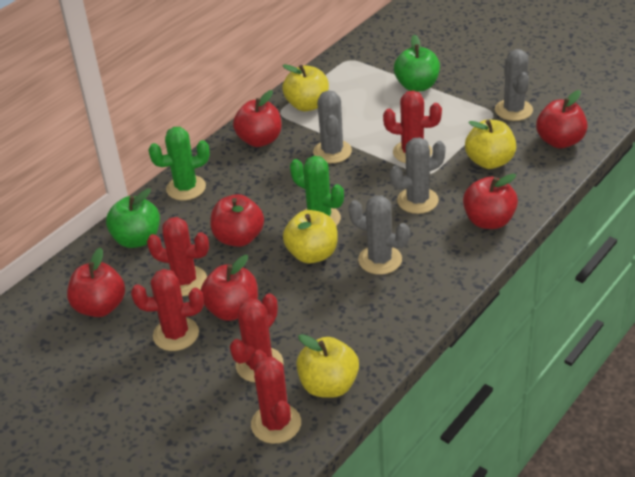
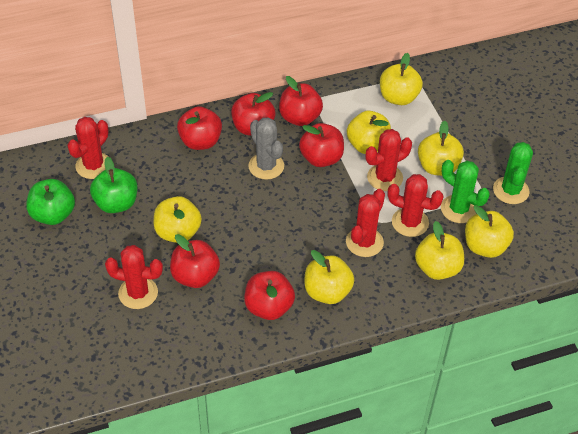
grey cactus: 4 -> 1
yellow apple: 4 -> 7

